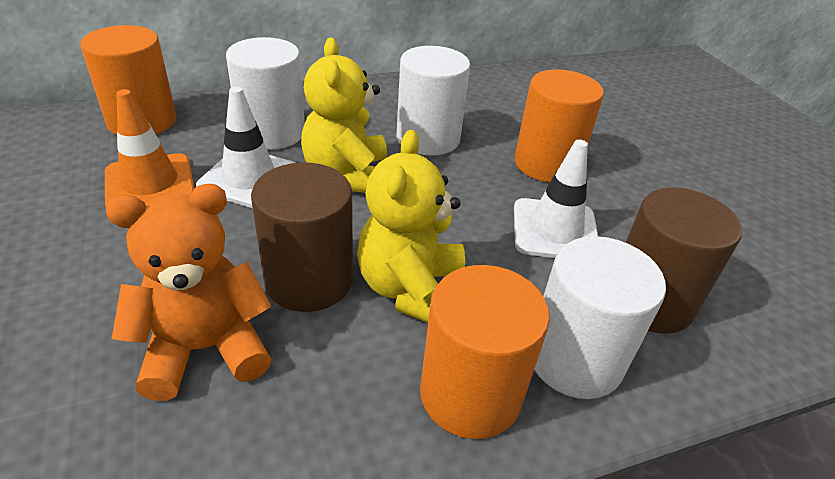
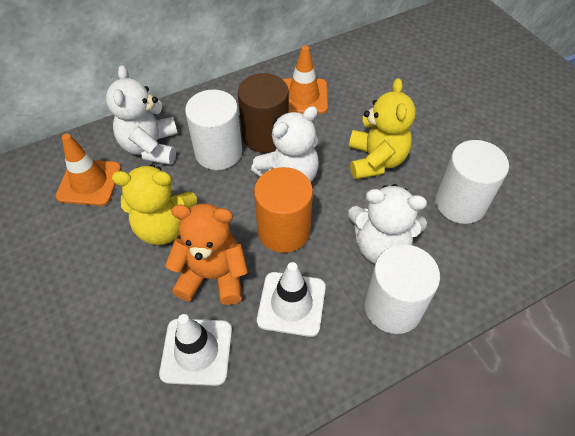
brown cylinder: 2 -> 1
orange cylinder: 3 -> 1
orange traffic cone: 1 -> 2
white teddy bear: 0 -> 3

